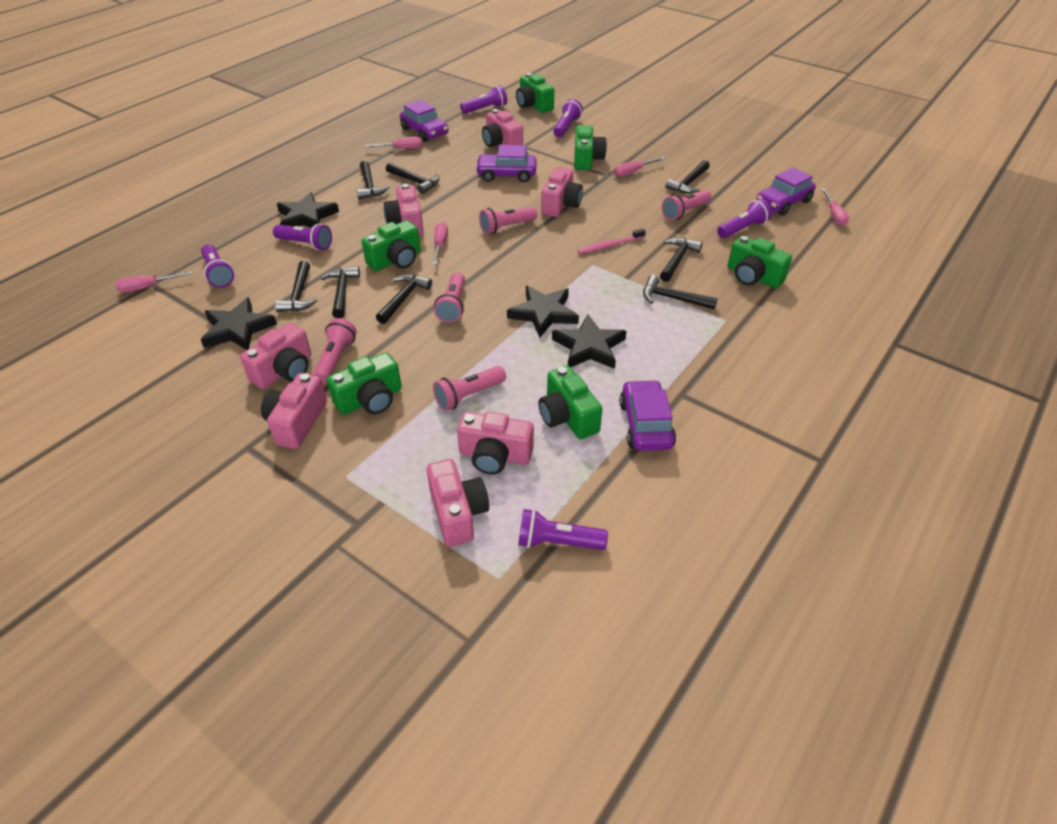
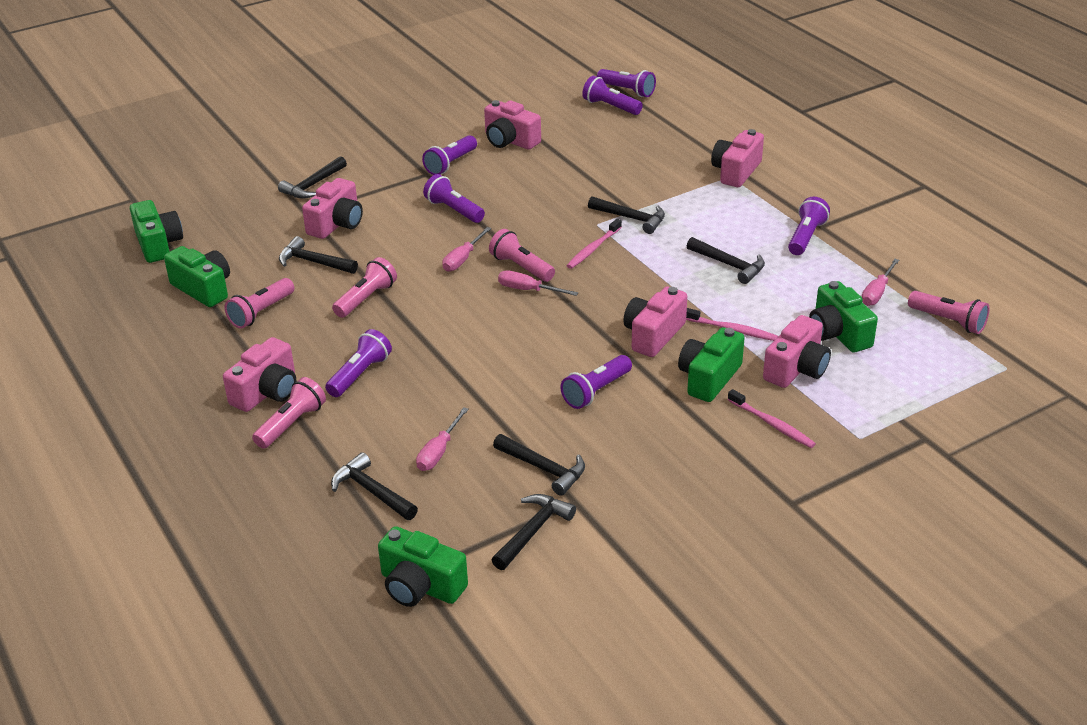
black hammer: 8 -> 7
black star: 4 -> 0
green camera: 6 -> 5
pink camera: 7 -> 6
pink screwdriver: 5 -> 4
pink toothbrush: 1 -> 3
purple car: 4 -> 0
purple flashlight: 6 -> 7

